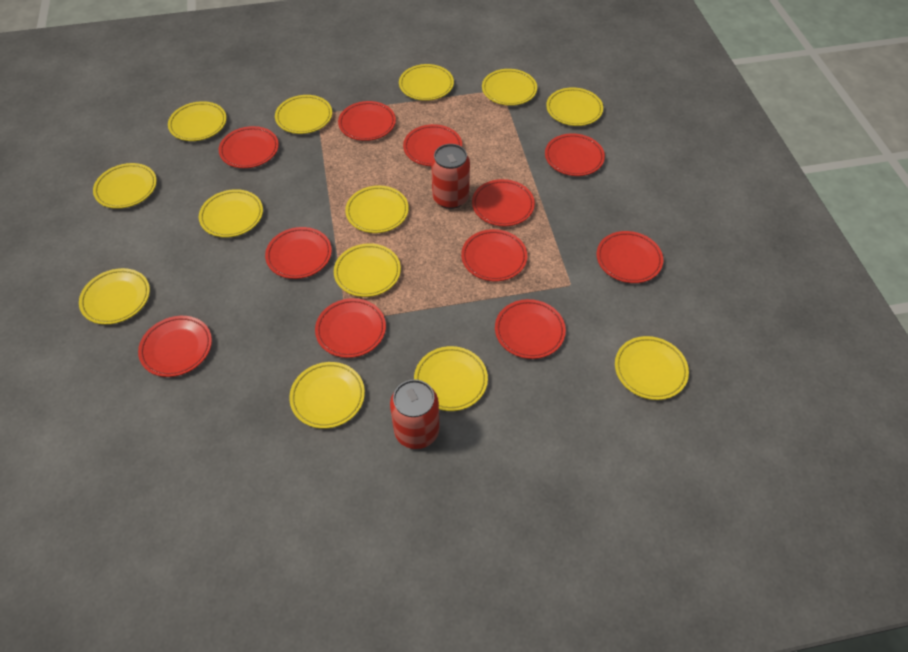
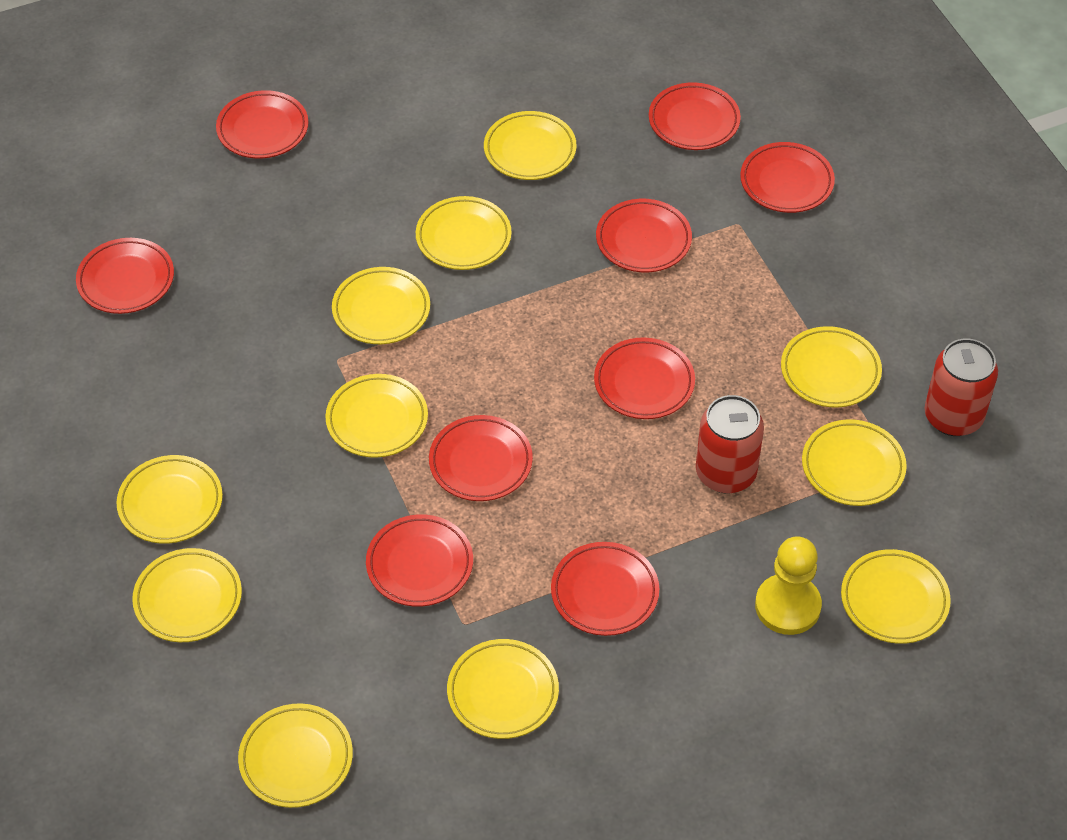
red plate: 11 -> 9
yellow pawn: 0 -> 1
yellow plate: 13 -> 11

